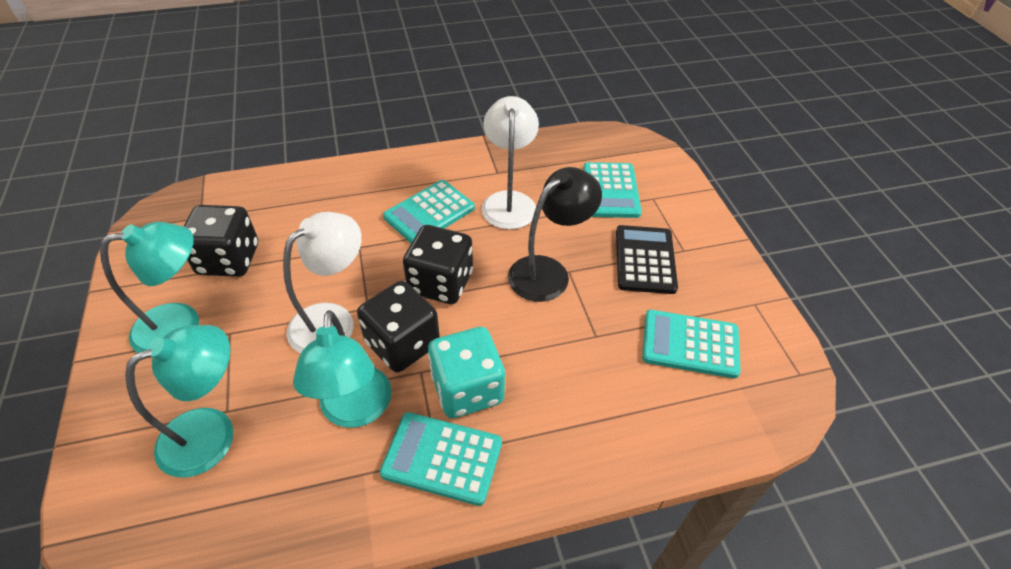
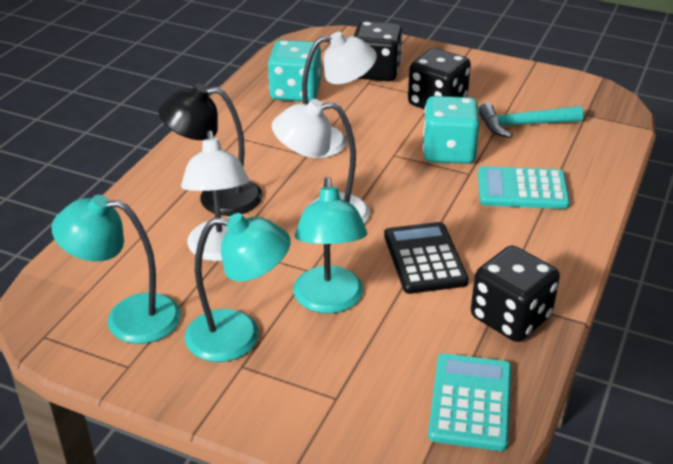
turquoise calculator: 4 -> 2
turquoise dice: 1 -> 2
turquoise hammer: 0 -> 1
white lamp: 2 -> 3

